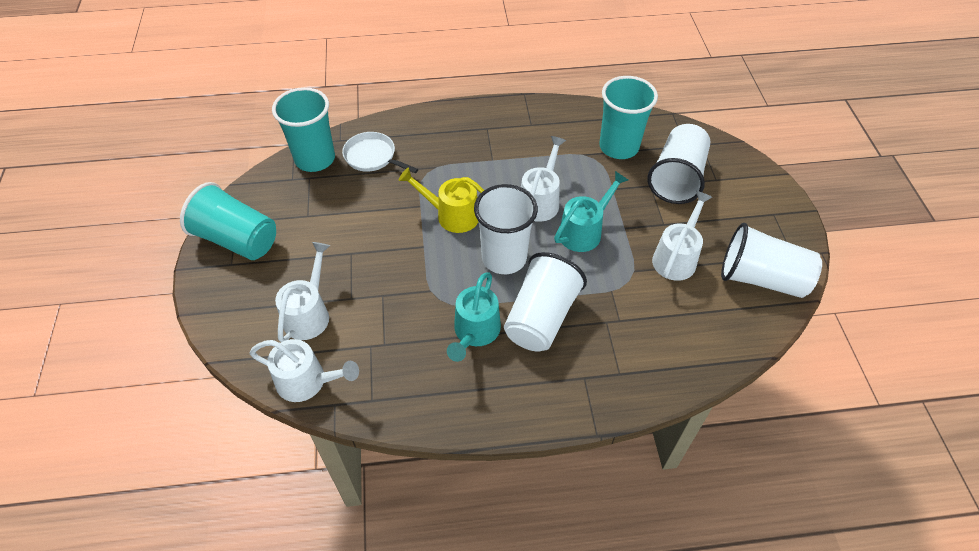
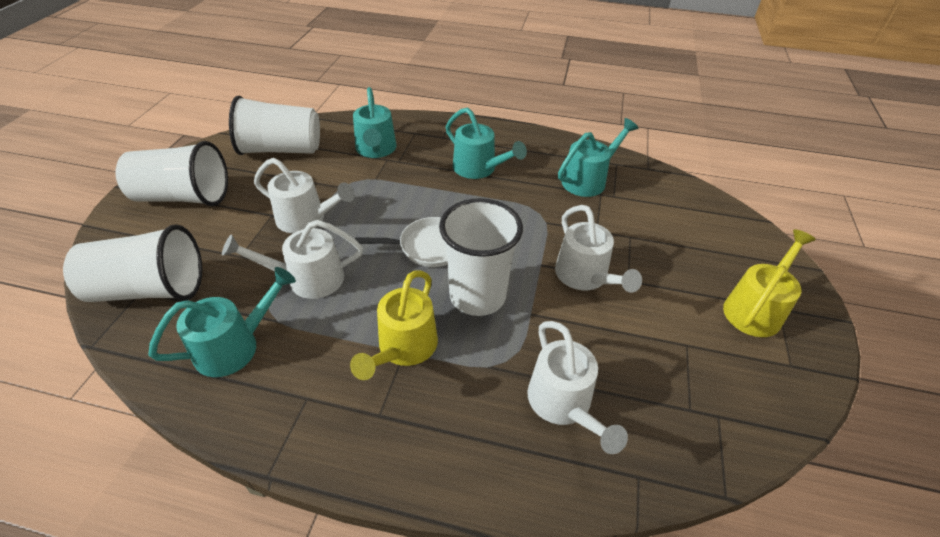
turquoise cup: 3 -> 0
turquoise watering can: 2 -> 4
yellow watering can: 1 -> 2

